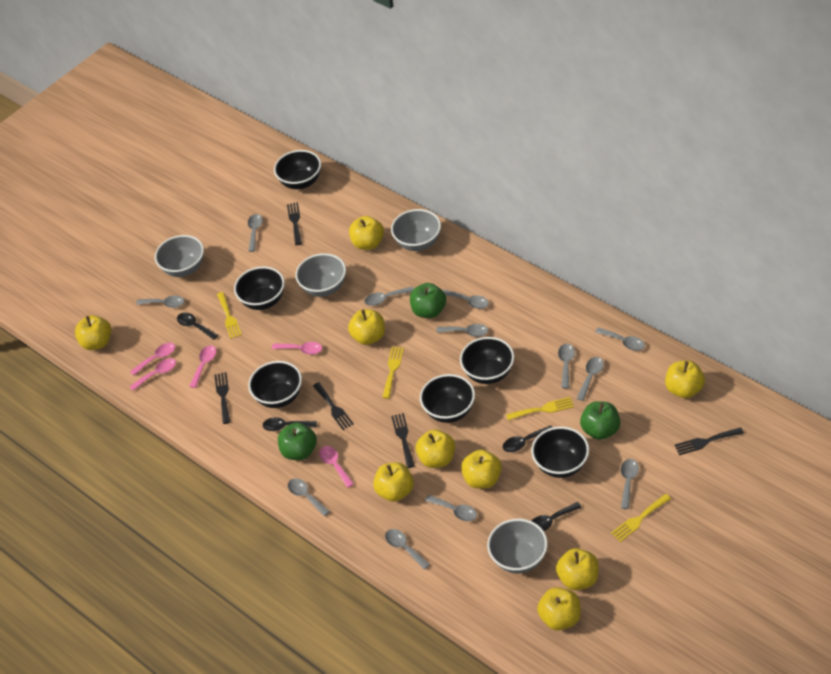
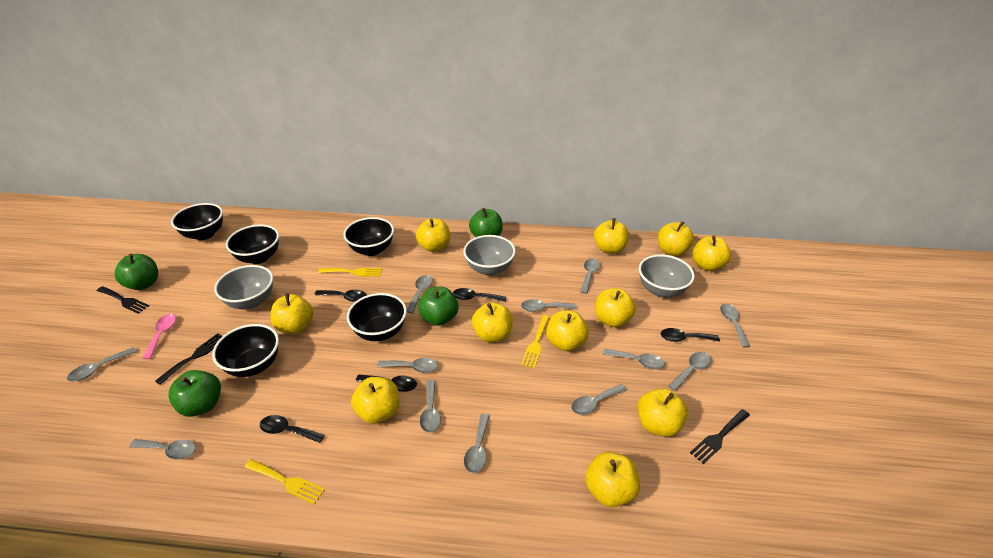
black bowl: 6 -> 5
black fork: 5 -> 3
black spoon: 4 -> 5
green apple: 3 -> 4
grey bowl: 4 -> 3
pink spoon: 5 -> 1
yellow apple: 9 -> 11
yellow fork: 4 -> 3

